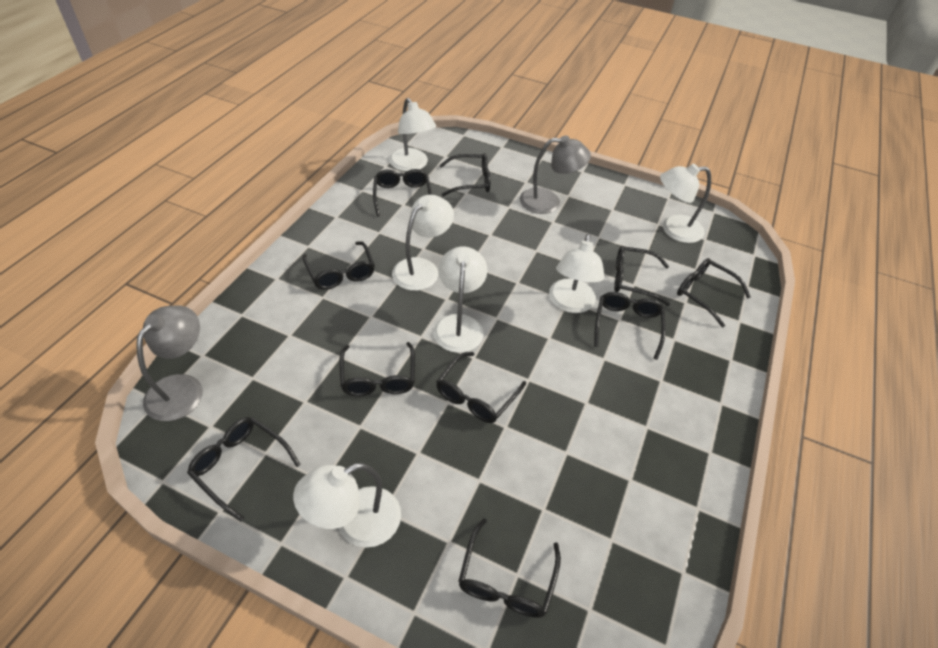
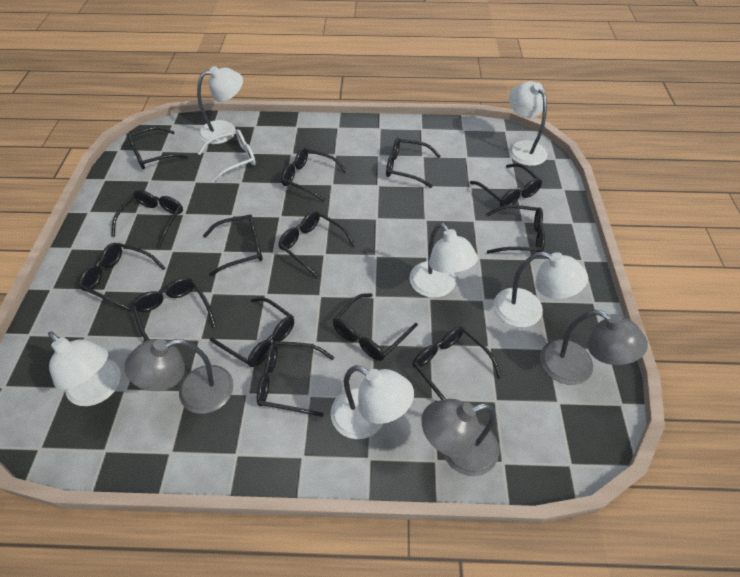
black glasses: 10 -> 14
grey lamp: 2 -> 3
white glasses: 0 -> 1

